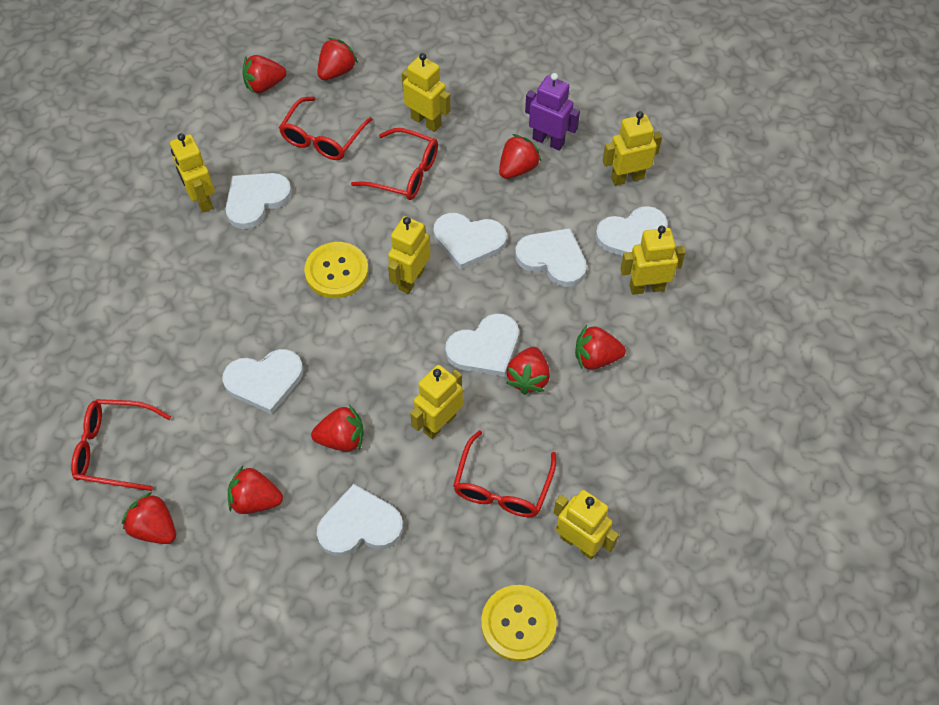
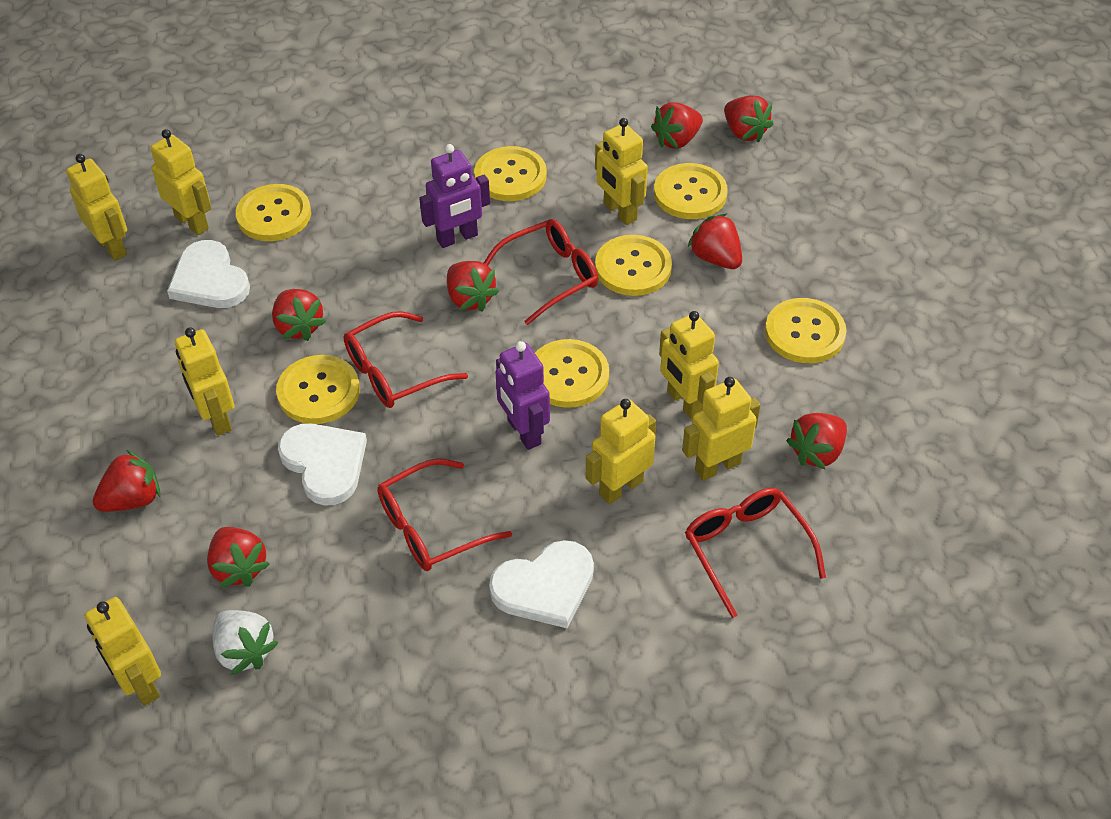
purple robot: 1 -> 2
white heart: 7 -> 3
white strawberry: 0 -> 1
yellow button: 2 -> 7
yellow robot: 7 -> 8

